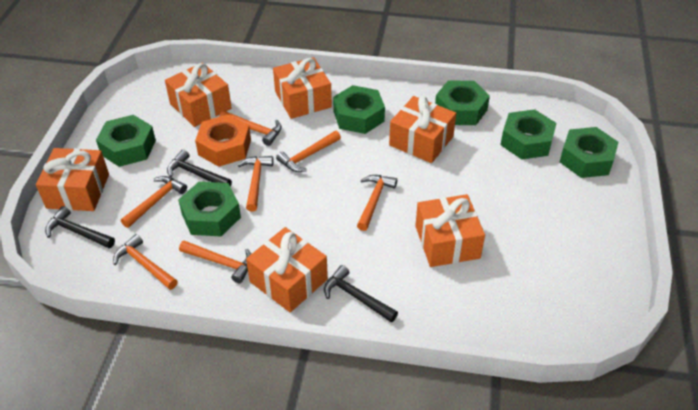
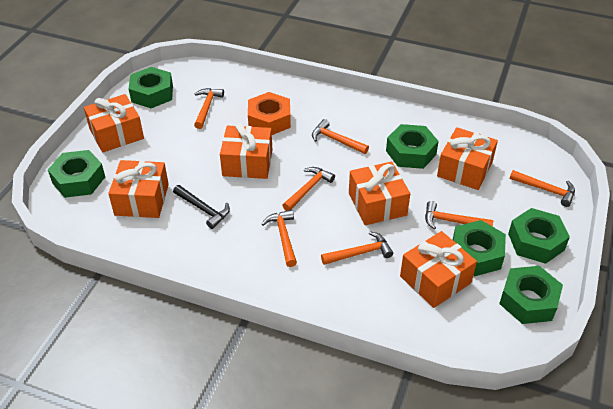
black hammer: 3 -> 1

